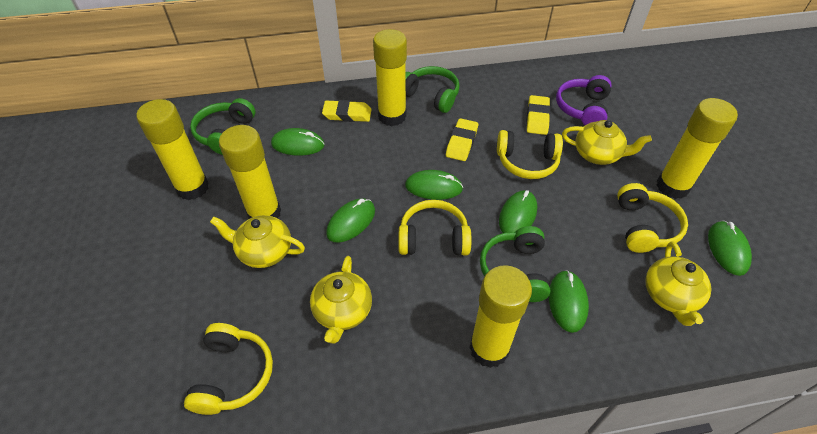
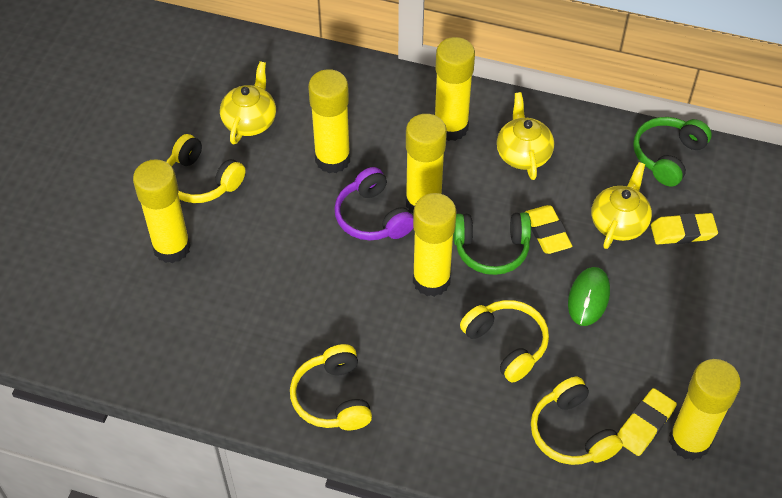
green headphones: 3 -> 2
green mouse: 6 -> 1
yellow glue stick: 5 -> 6
yellow teapot: 4 -> 3

